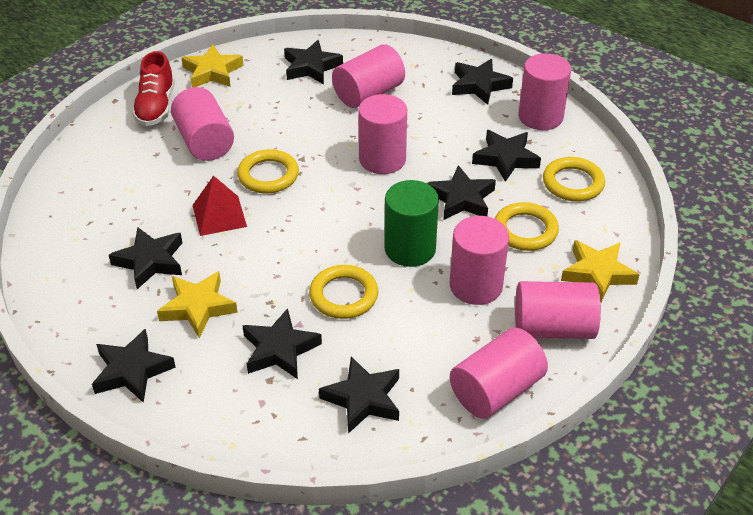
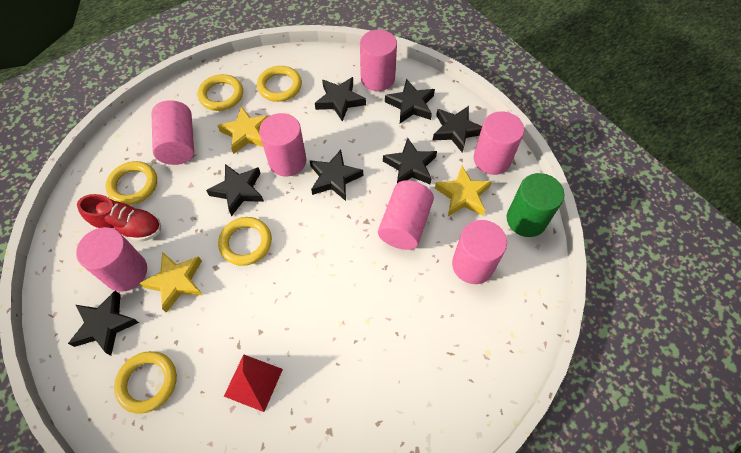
black star: 8 -> 7
yellow ring: 4 -> 5

